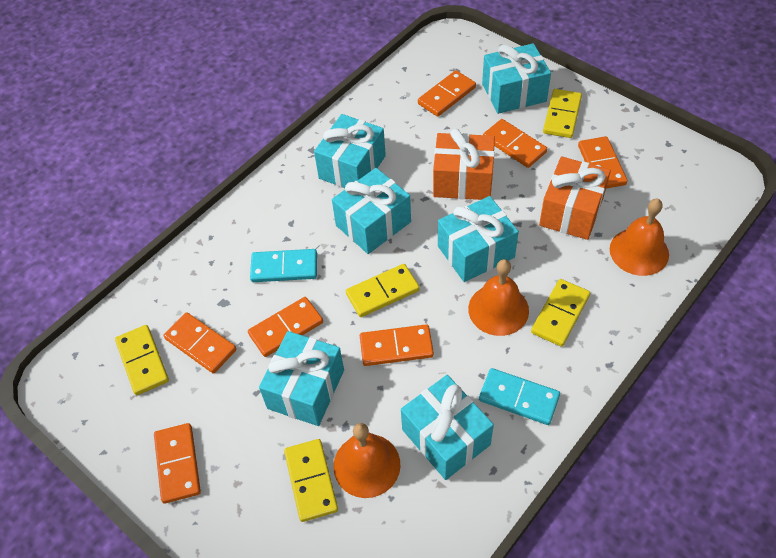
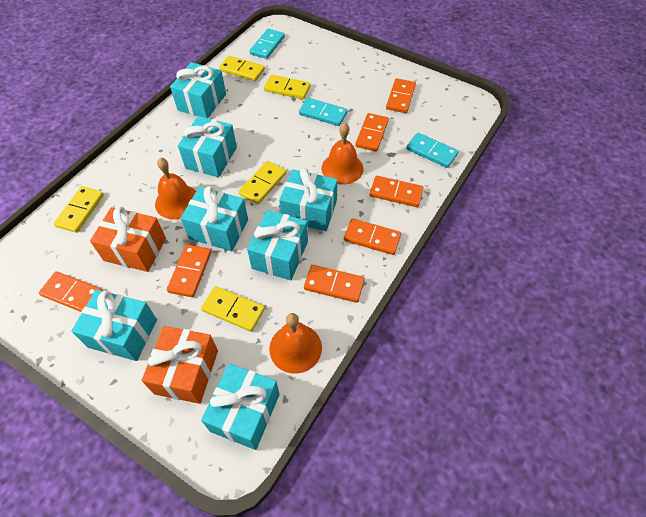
turquoise domino: 2 -> 3
turquoise gift: 6 -> 7

